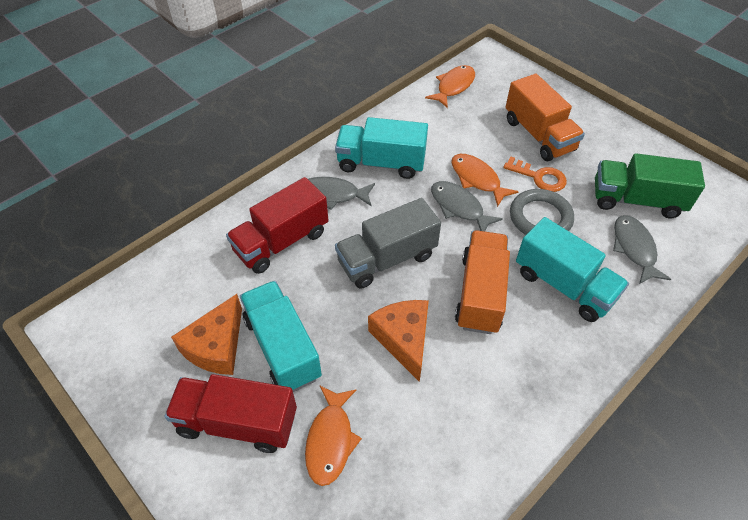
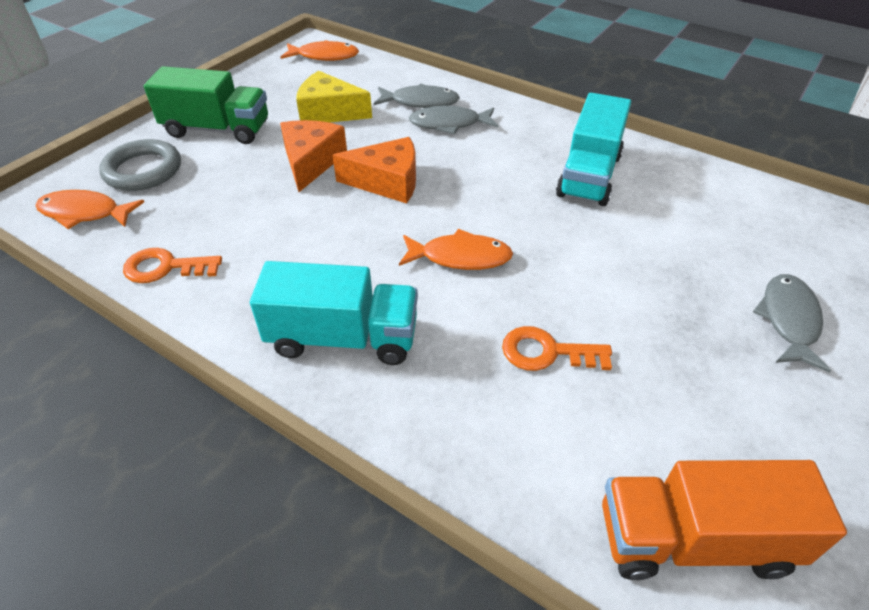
grey truck: 1 -> 0
orange key: 1 -> 2
orange truck: 2 -> 1
red truck: 2 -> 0
turquoise truck: 3 -> 2
yellow cheese: 0 -> 1

